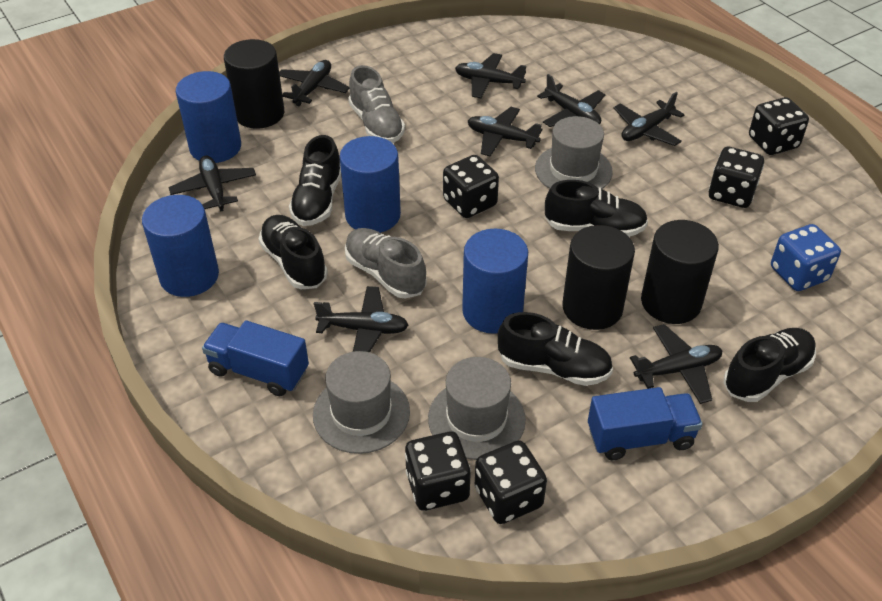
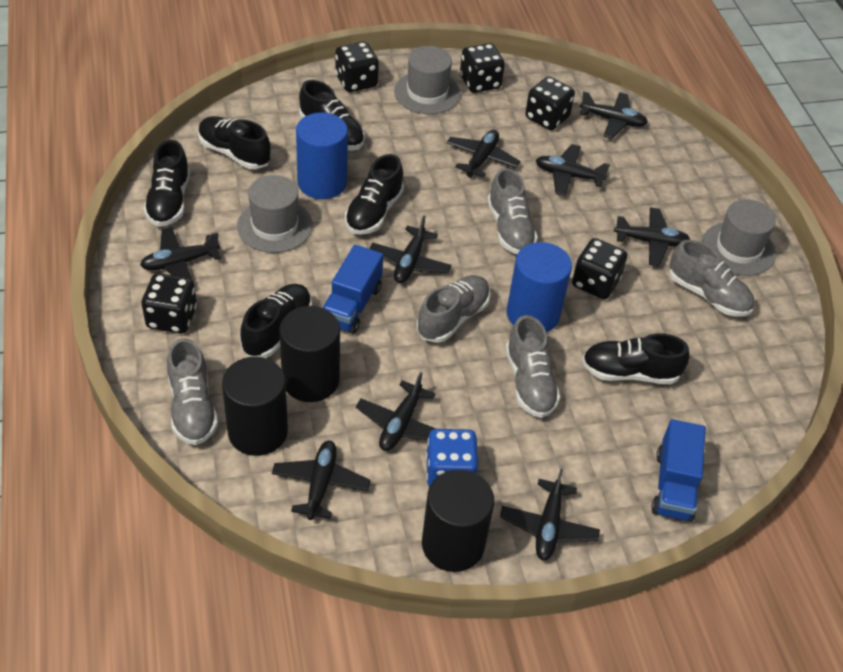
black plane: 8 -> 9
black shoe: 5 -> 6
blue cylinder: 4 -> 2
grey shoe: 2 -> 5

